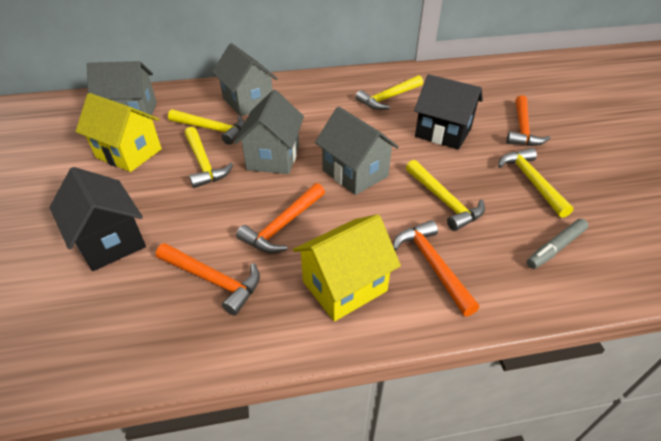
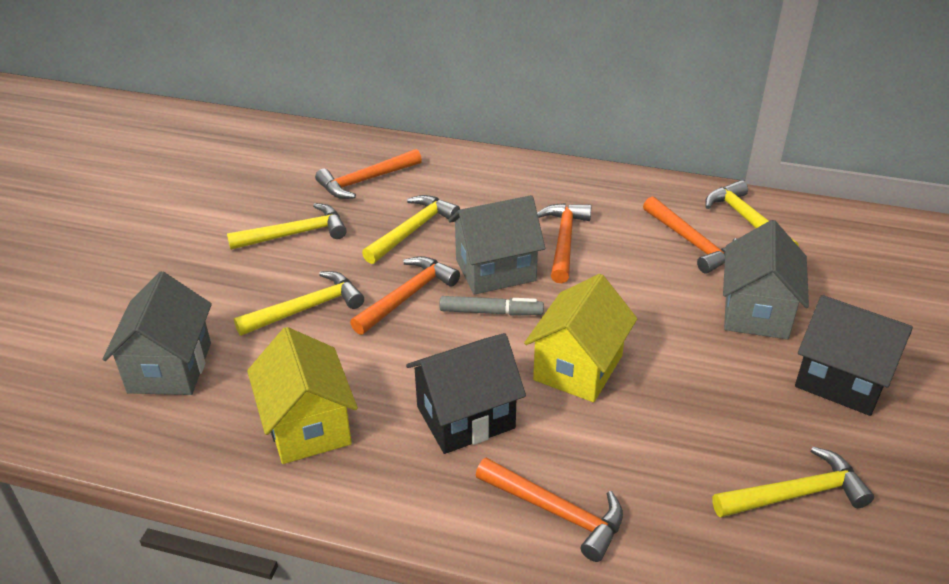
grey house: 4 -> 3
orange hammer: 4 -> 5

